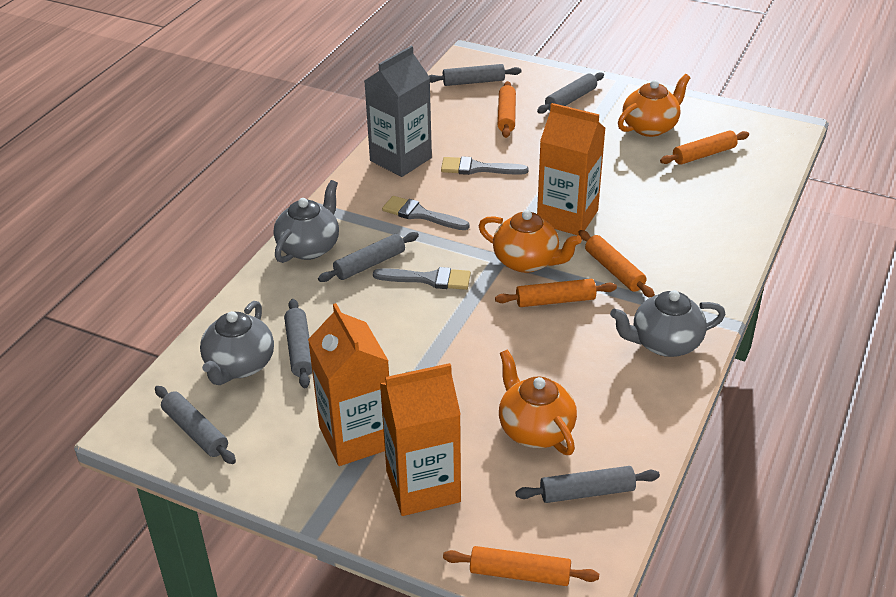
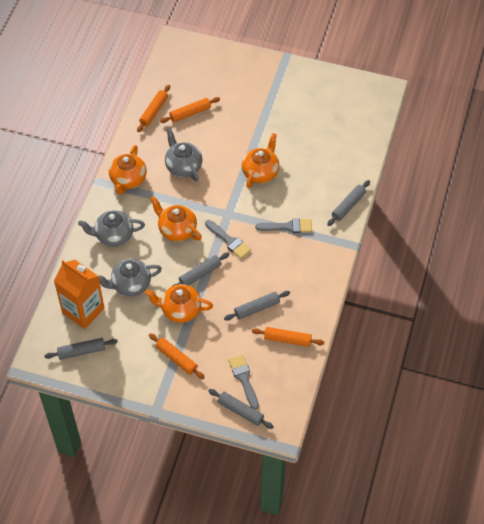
grey carton: 1 -> 0
grey rolling pin: 6 -> 5
orange carton: 3 -> 1
orange rolling pin: 5 -> 4
orange teapot: 3 -> 4

